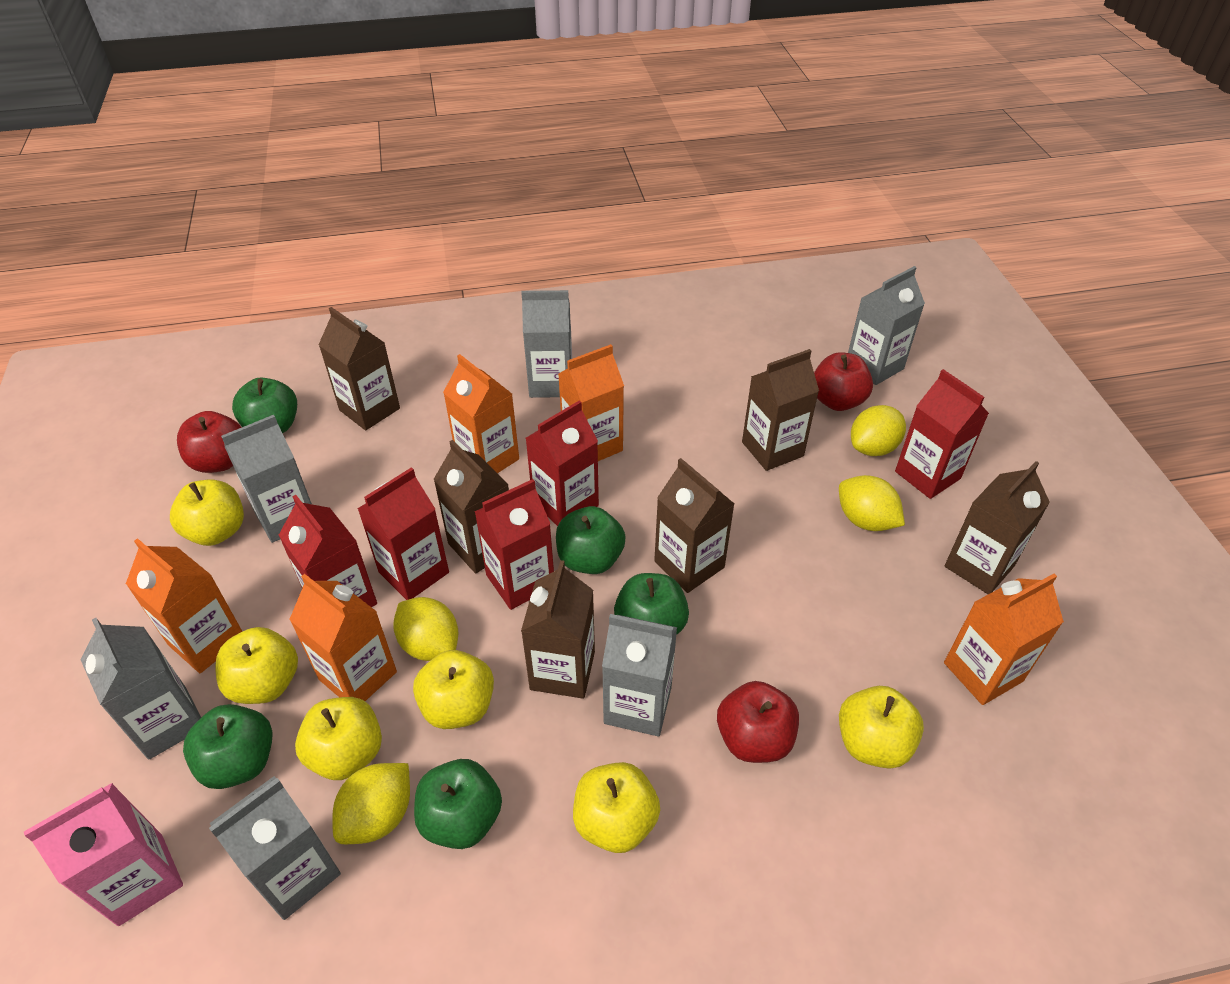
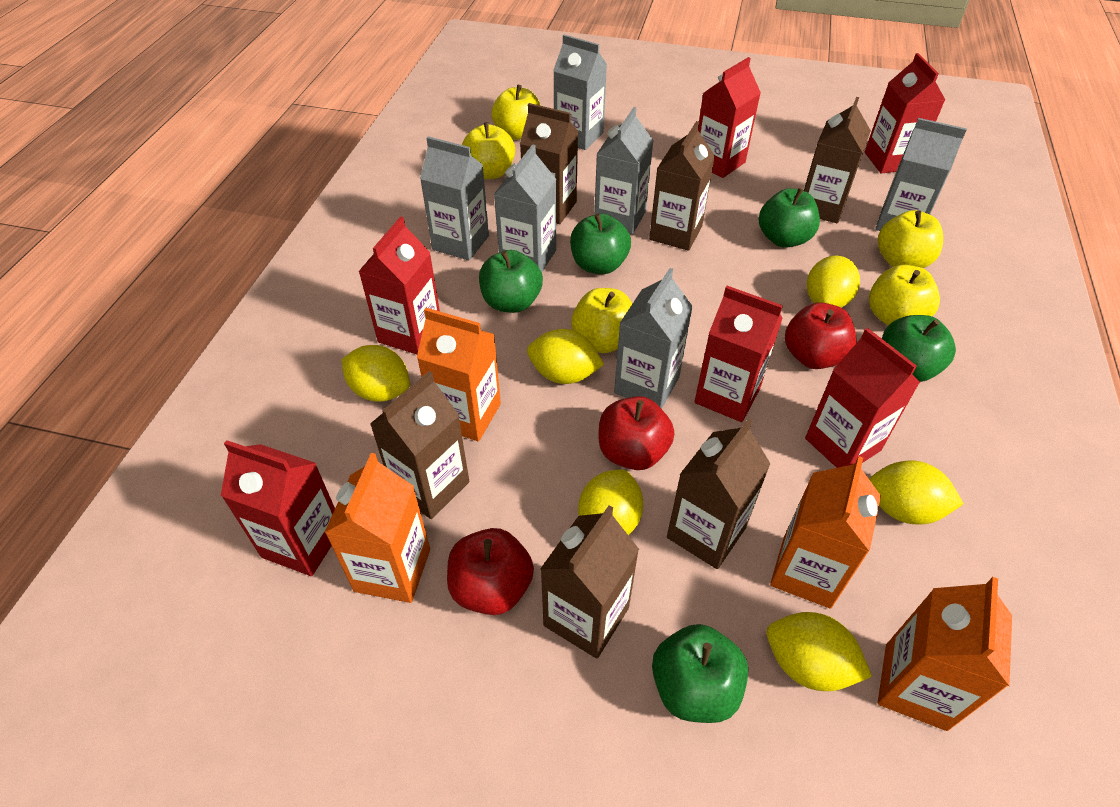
orange carton: 5 -> 4
pink carton: 1 -> 0
red carton: 5 -> 6
yellow apple: 6 -> 5
yellow lemon: 4 -> 6

